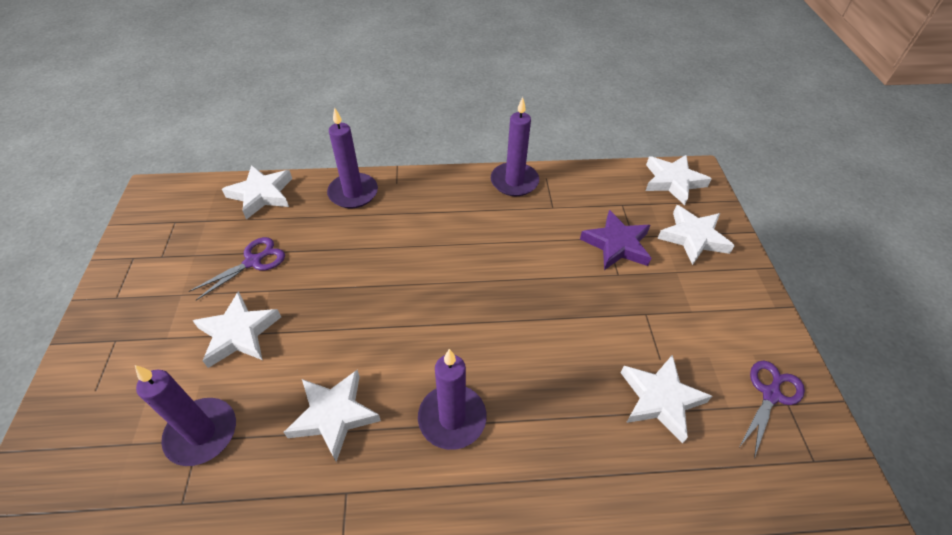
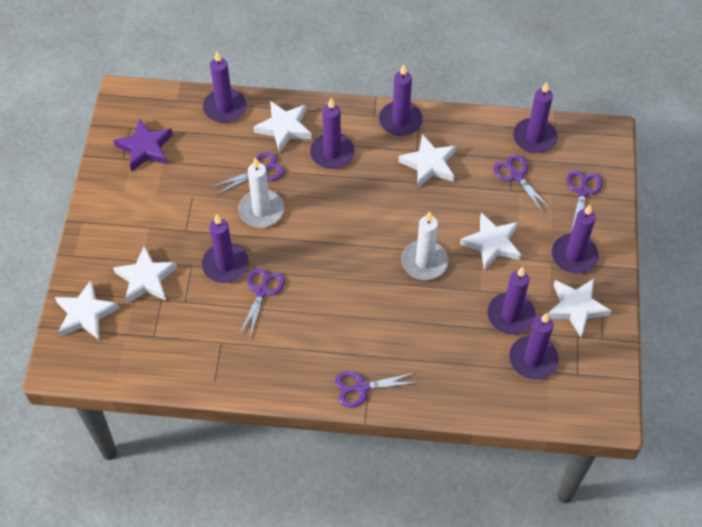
purple candle: 4 -> 8
purple scissors: 2 -> 5
white candle: 0 -> 2

